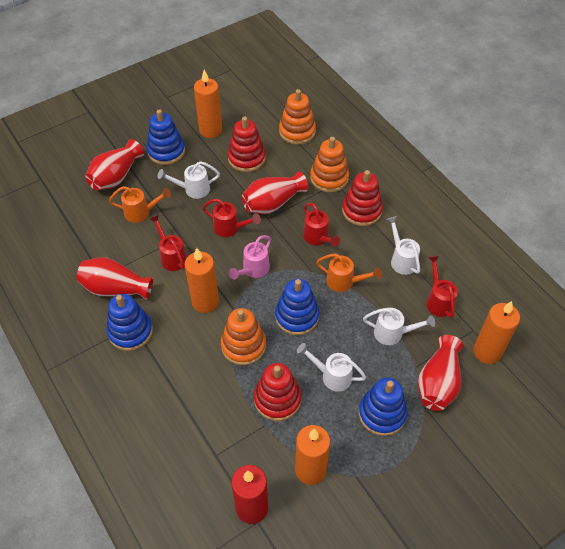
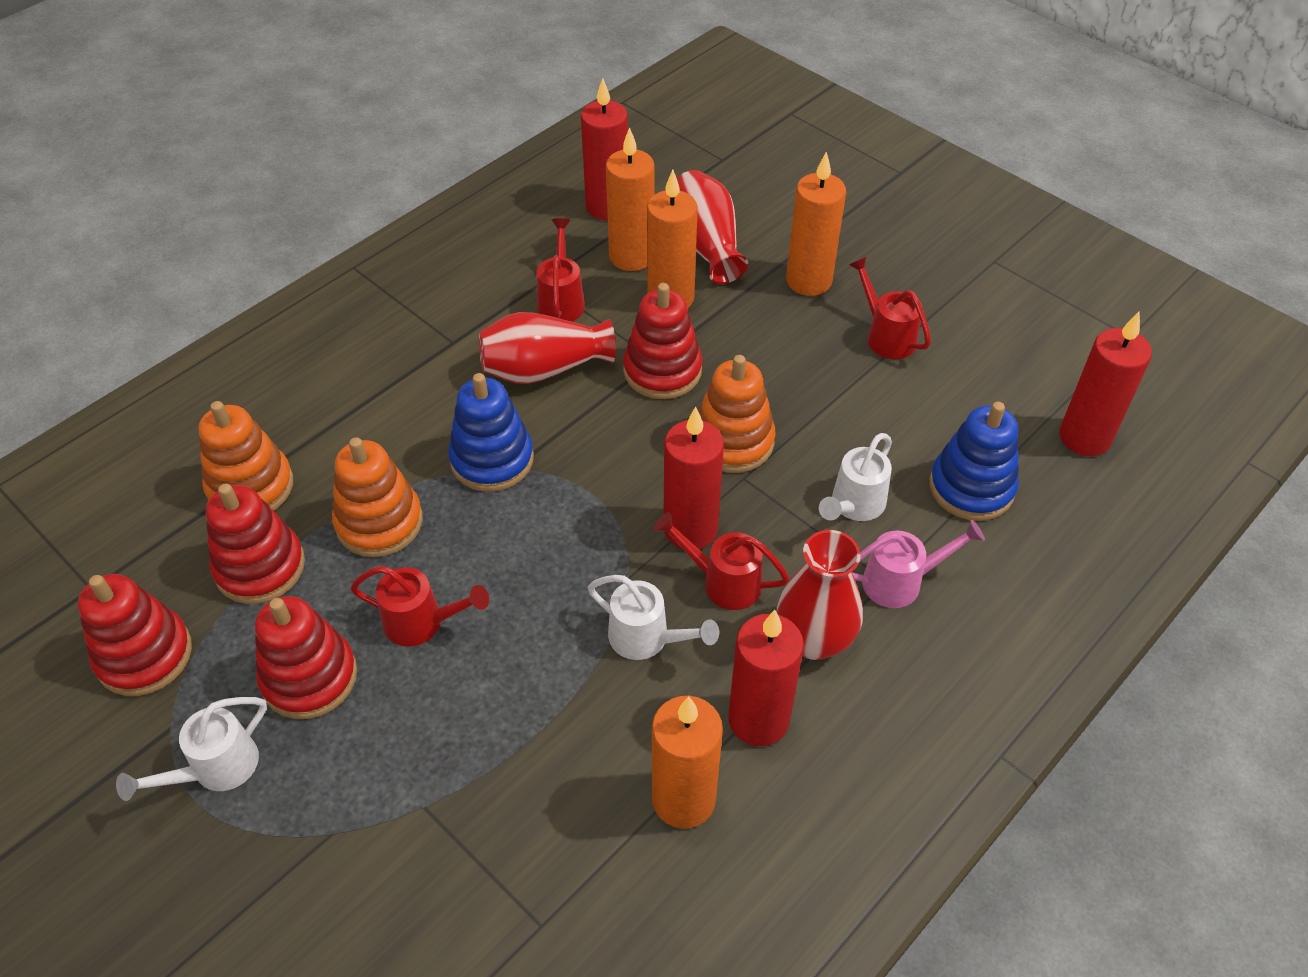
blue stacking toy: 4 -> 2
orange watering can: 2 -> 0
red candle: 1 -> 4
red stacking toy: 3 -> 4
red vase: 4 -> 3
white watering can: 4 -> 3

